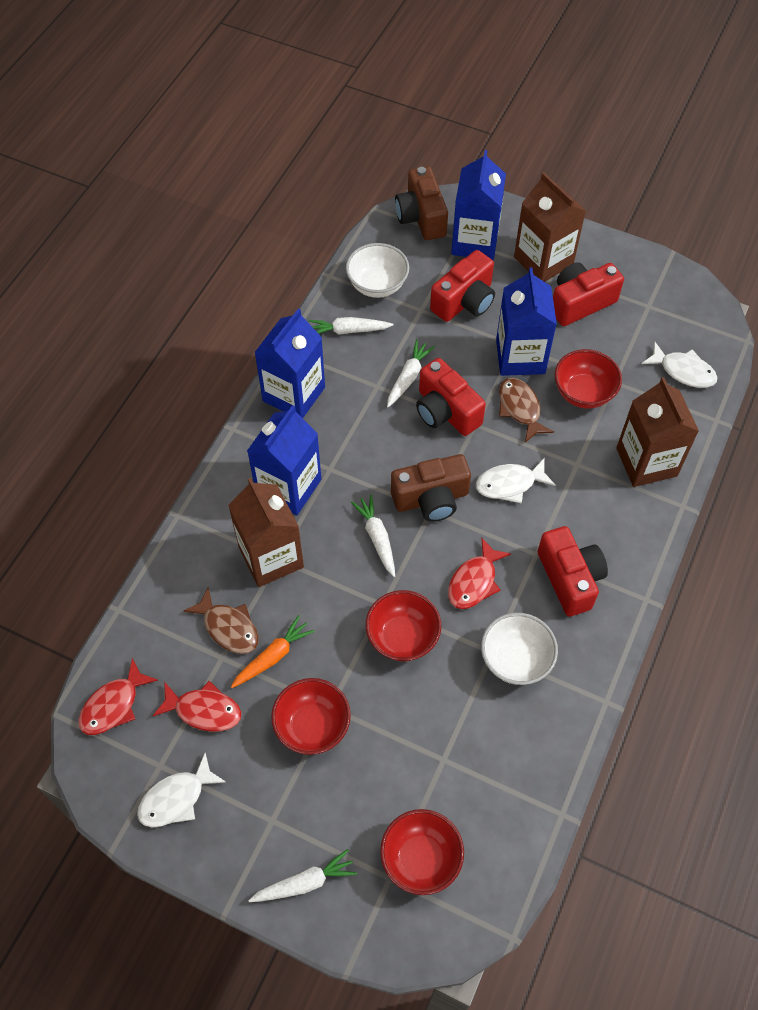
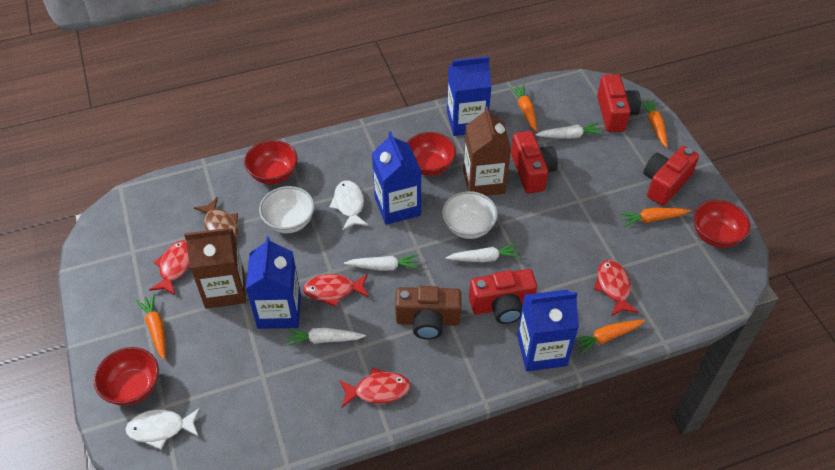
brown camera: 2 -> 1
brown carton: 3 -> 2
brown fish: 2 -> 1
orange carrot: 1 -> 5
red fish: 3 -> 4
white fish: 3 -> 2

